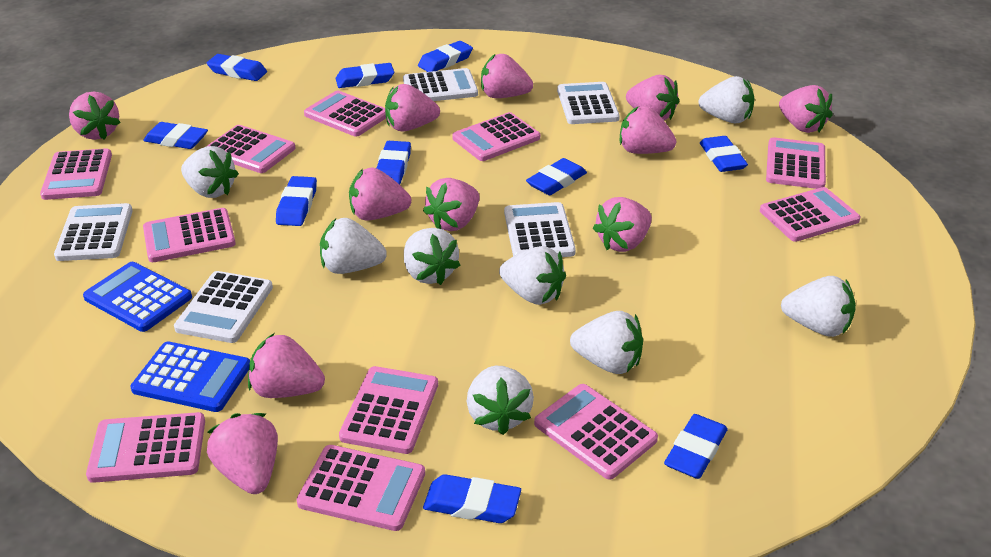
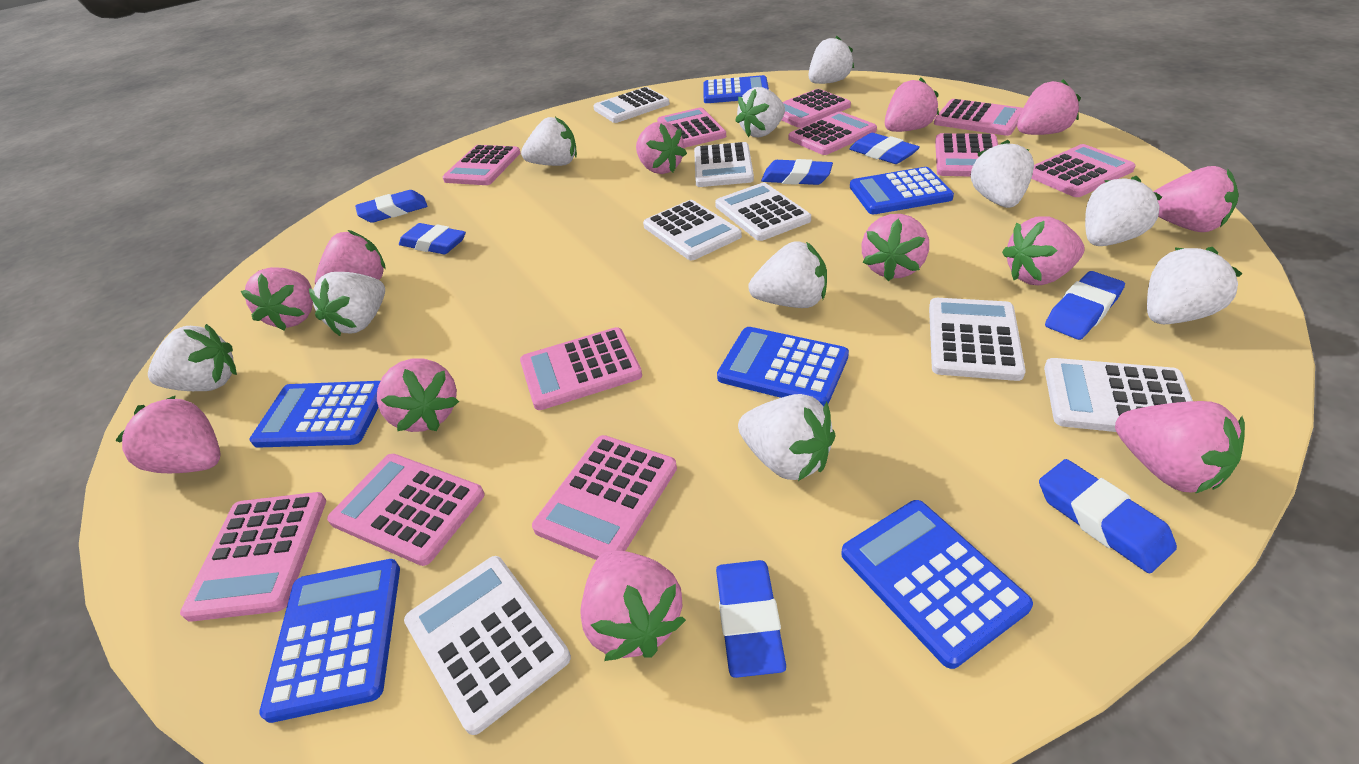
blue calculator: 2 -> 6
blue eraser: 10 -> 7
pink strawberry: 11 -> 12
white calculator: 5 -> 7
white strawberry: 8 -> 10

